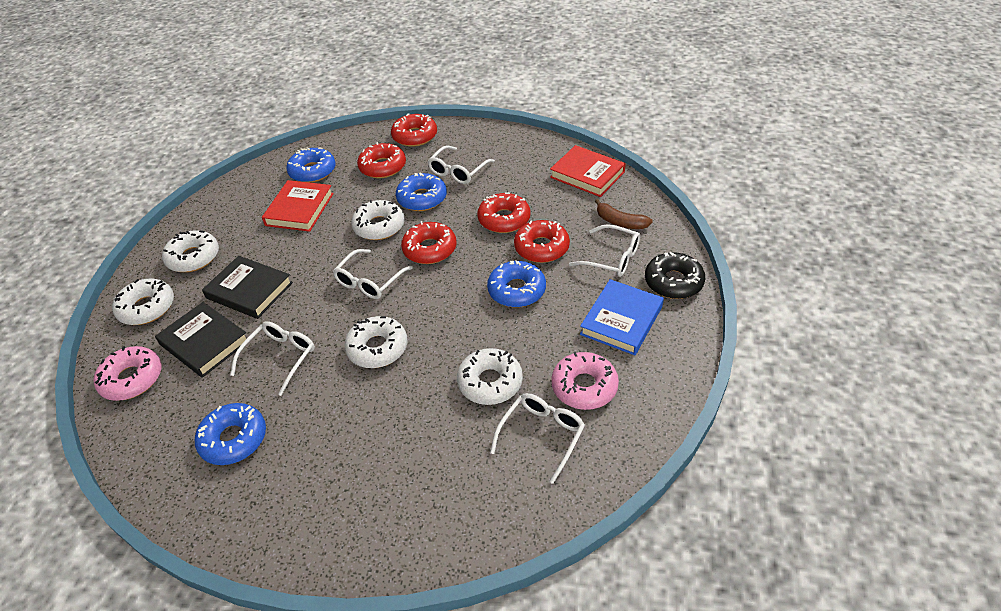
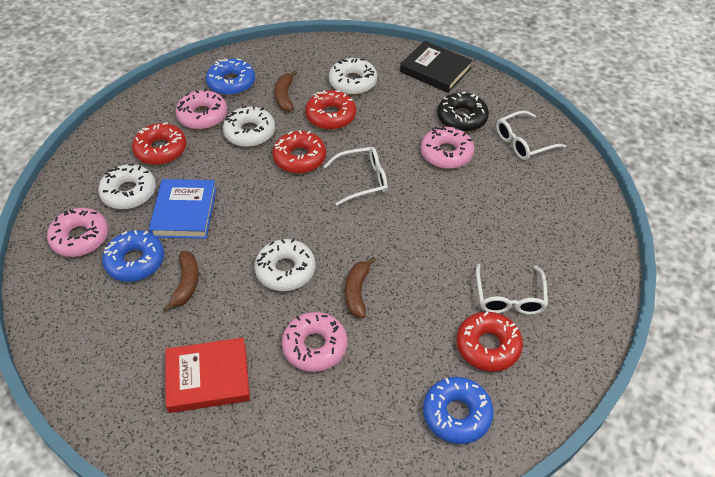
black book: 2 -> 1
blue donut: 4 -> 3
brown banana: 1 -> 3
pink donut: 2 -> 4
red book: 2 -> 1
red donut: 5 -> 4
white donut: 5 -> 4
white glasses: 5 -> 3

